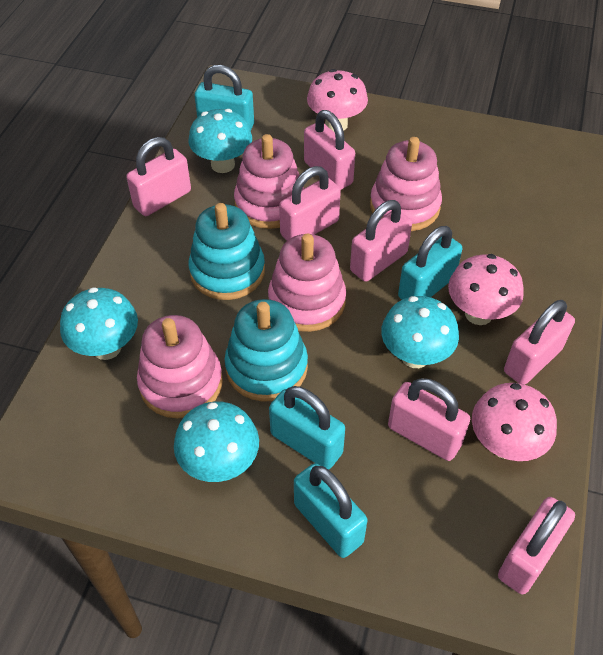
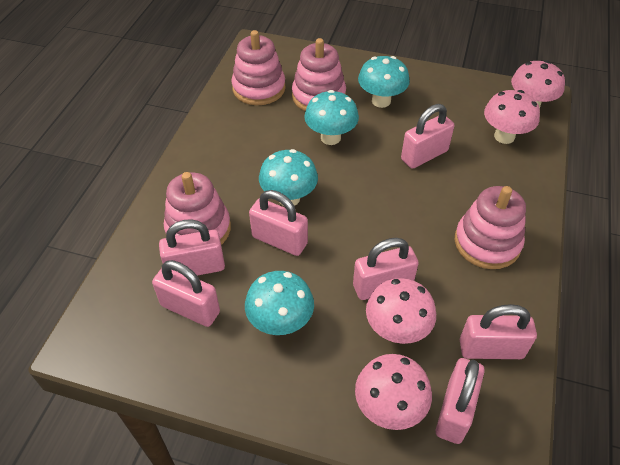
pink mushroom: 3 -> 4
turquoise padlock: 4 -> 0
turquoise stacking toy: 2 -> 0

